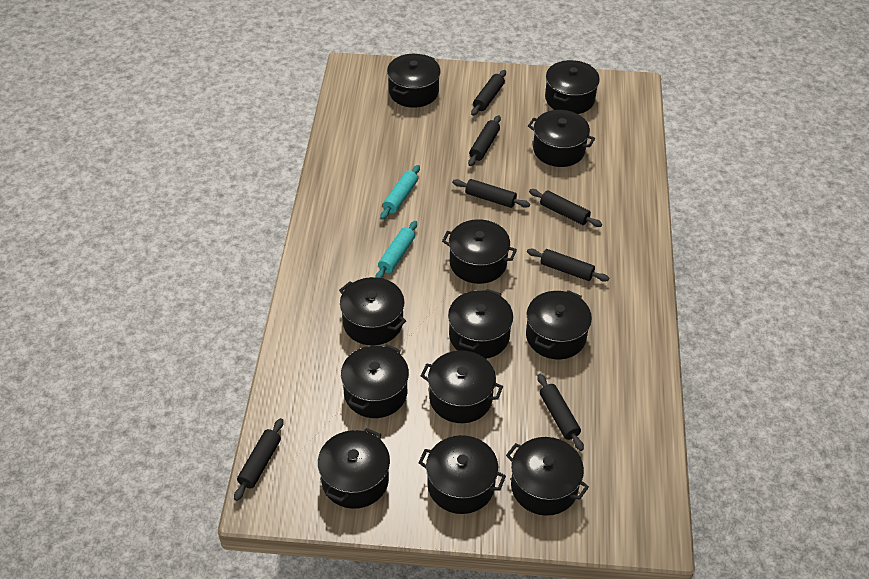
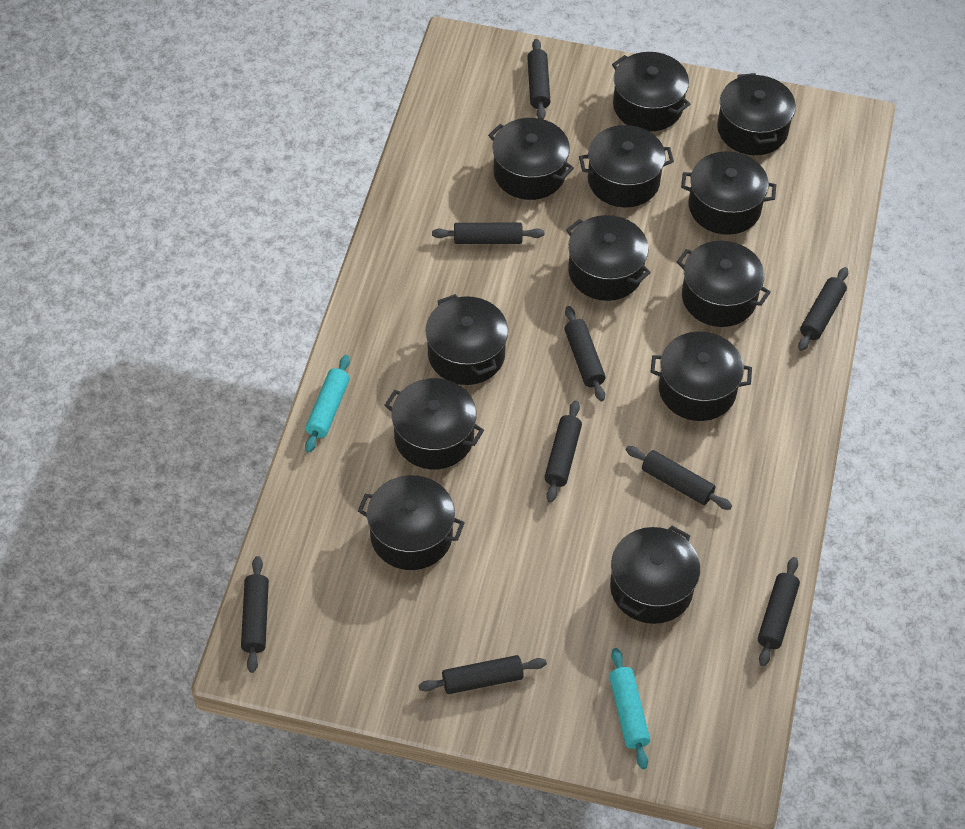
black rolling pin: 7 -> 9

